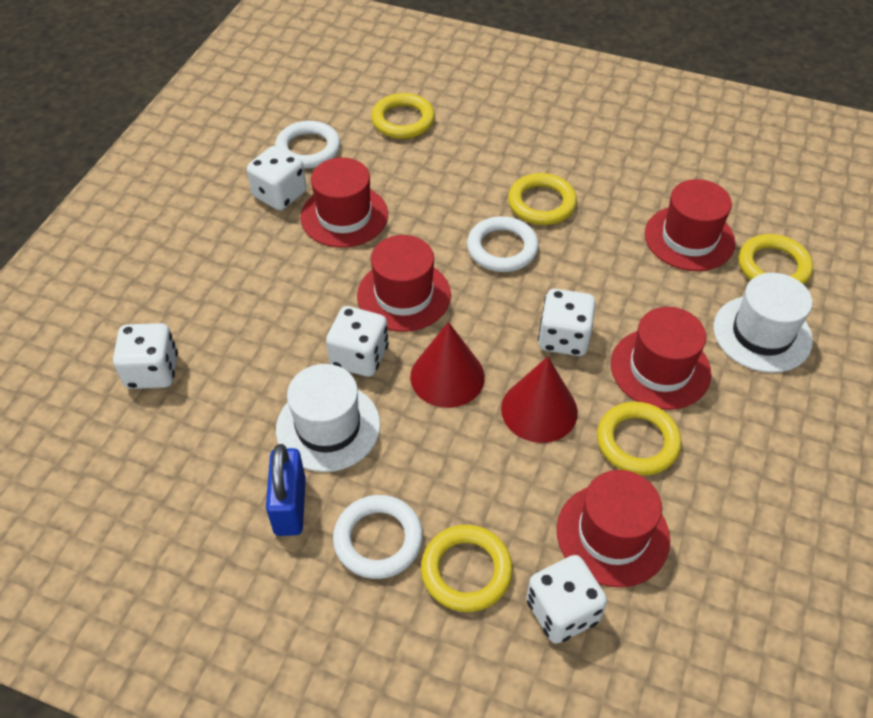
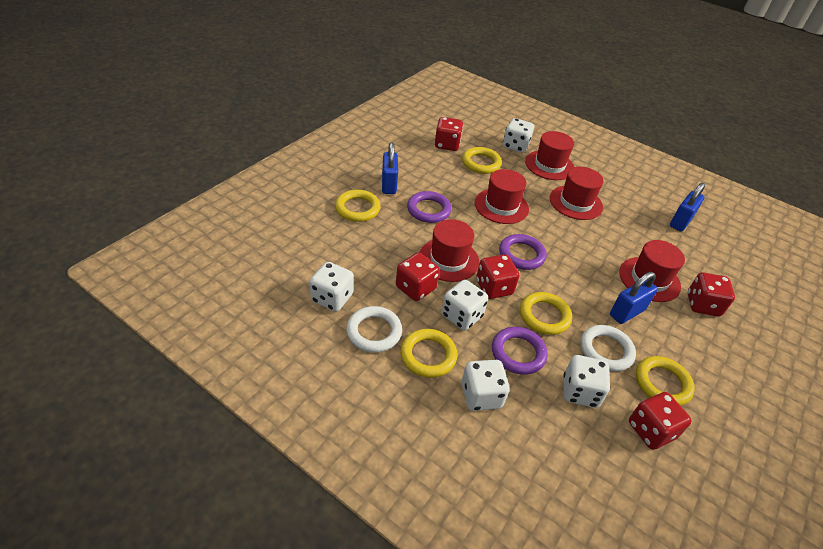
blue padlock: 1 -> 3
purple ring: 0 -> 3
red cone: 2 -> 0
red dice: 0 -> 5
white hat: 2 -> 0
white ring: 3 -> 2

